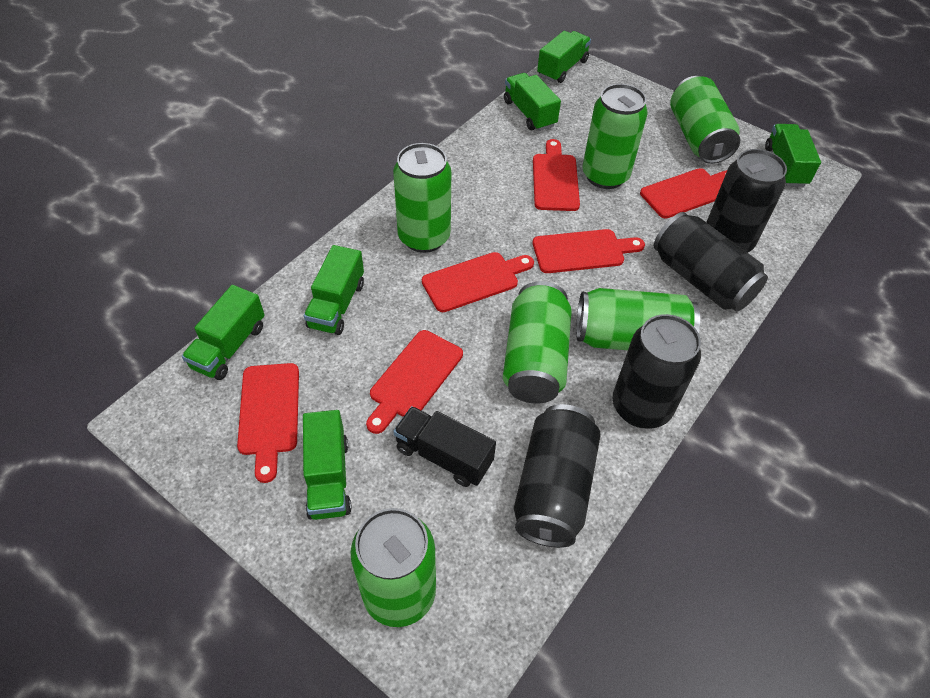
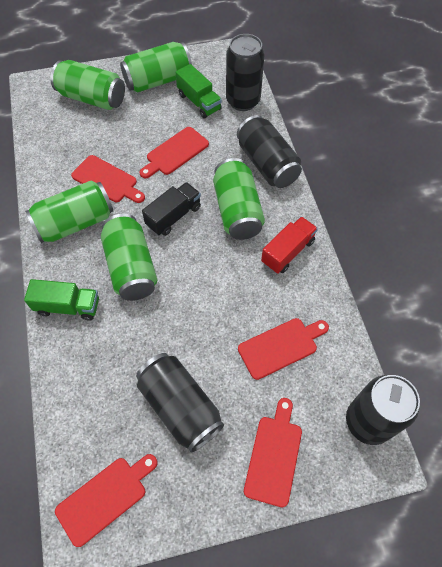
green can: 6 -> 5
green truck: 6 -> 2
red cutting board: 6 -> 5
red truck: 0 -> 1

